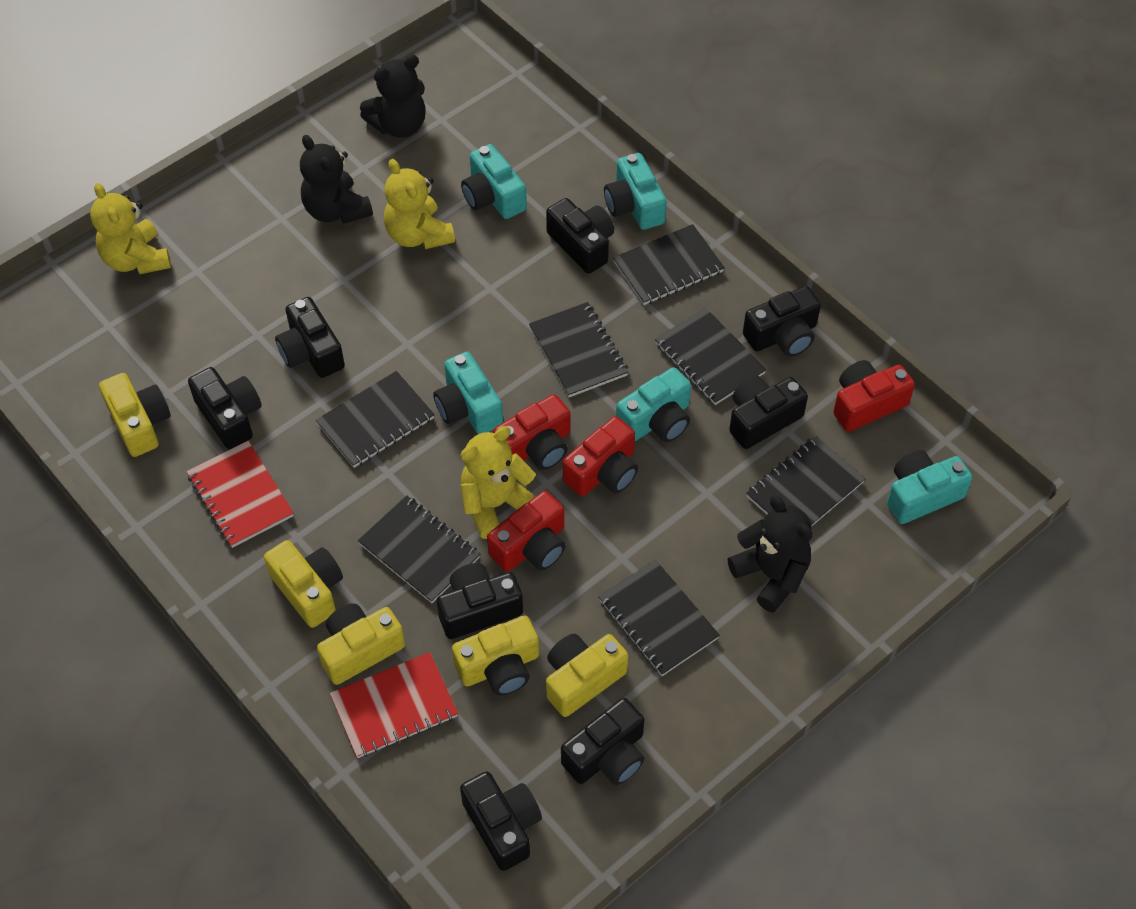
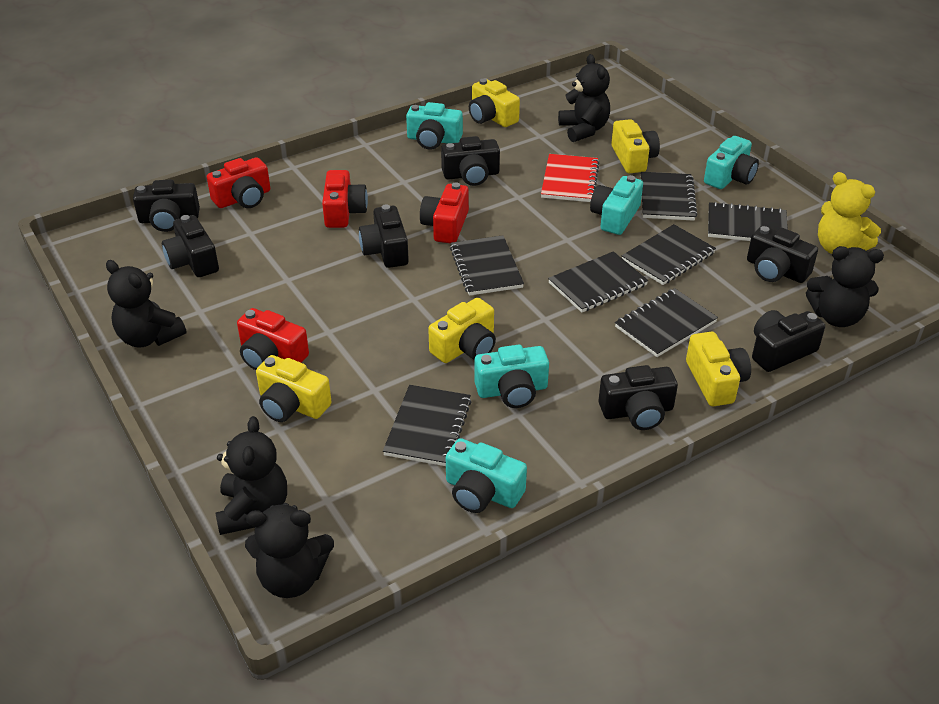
black camera: 8 -> 7
black teddy bear: 3 -> 5
red notebook: 2 -> 1
yellow teddy bear: 3 -> 1

